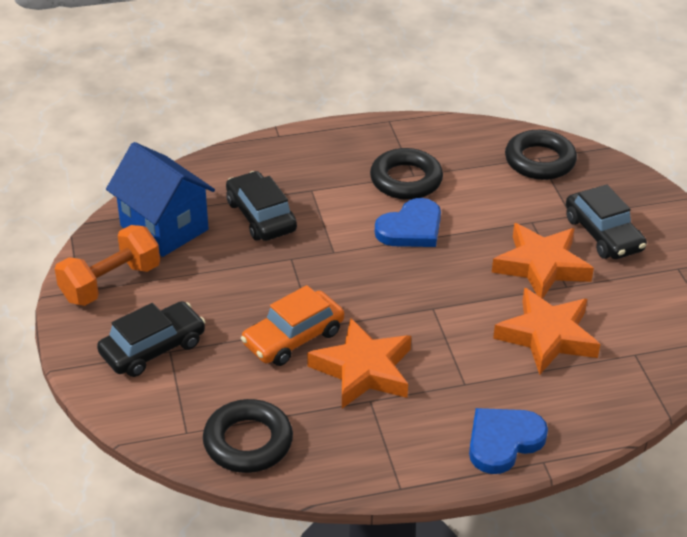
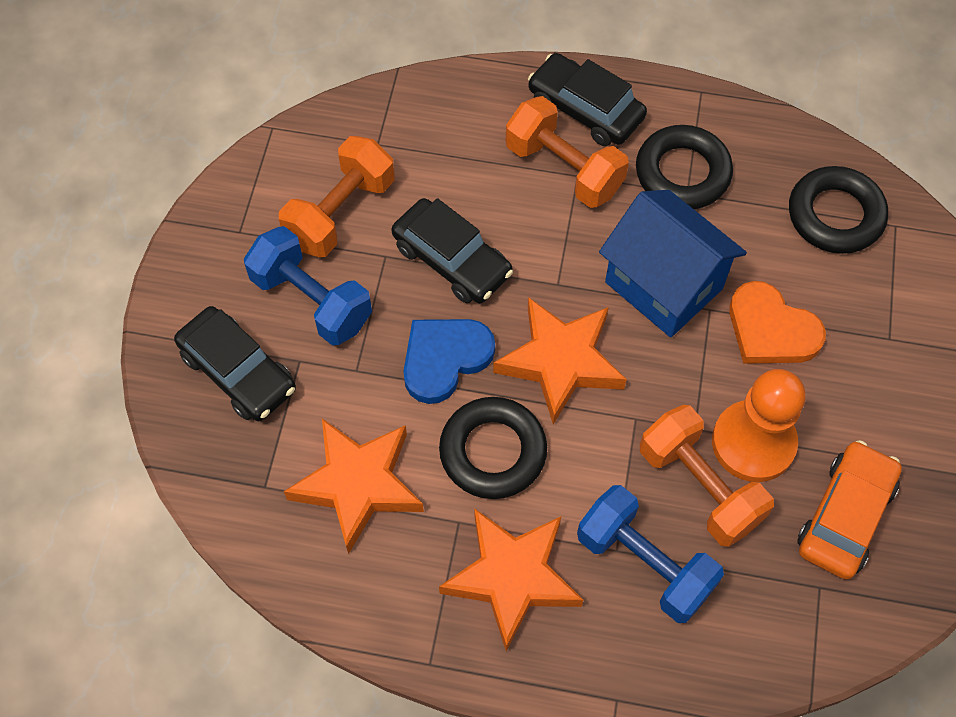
blue dumbbell: 0 -> 2
blue heart: 2 -> 1
orange dumbbell: 1 -> 3
orange heart: 0 -> 1
orange pawn: 0 -> 1

